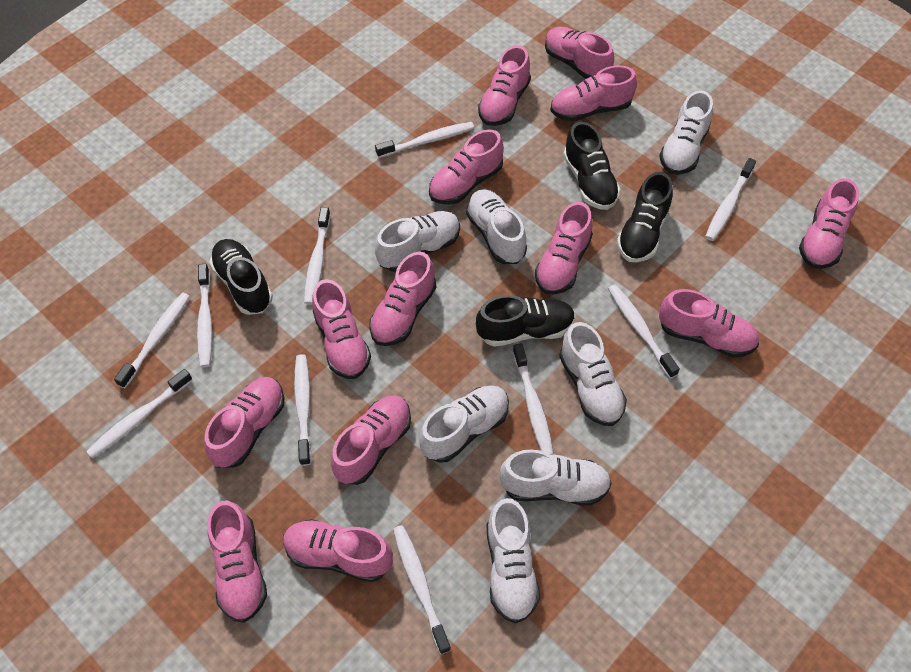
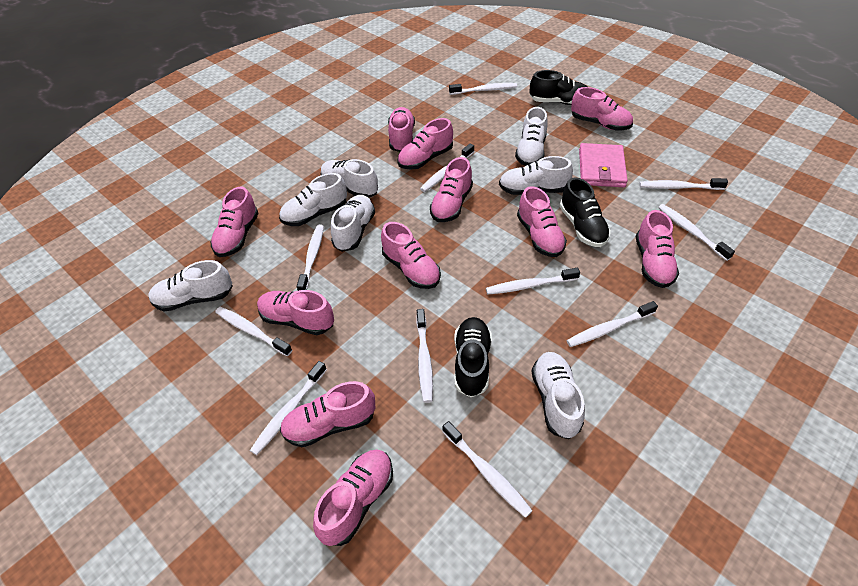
black shoe: 4 -> 3
pink shoe: 13 -> 11
pink wallet: 0 -> 1
white toothbrush: 10 -> 11

